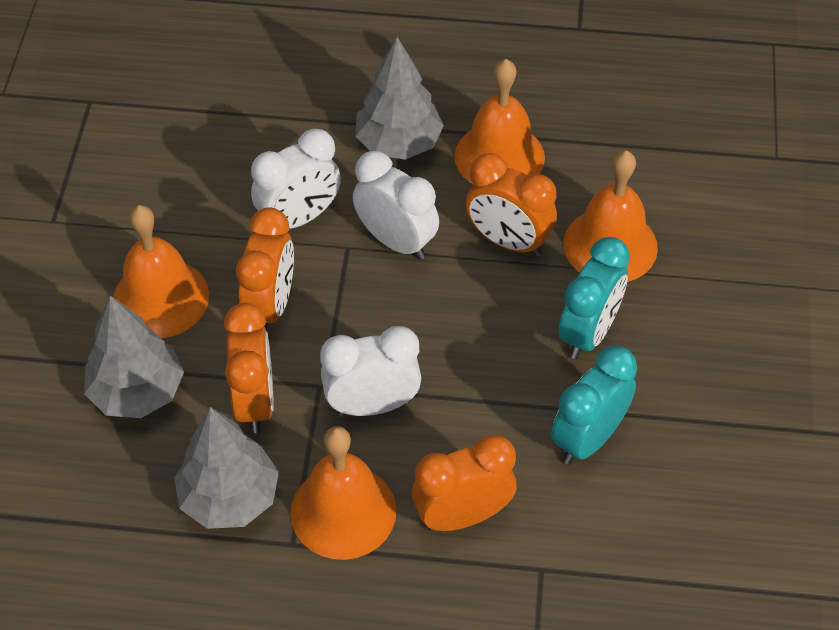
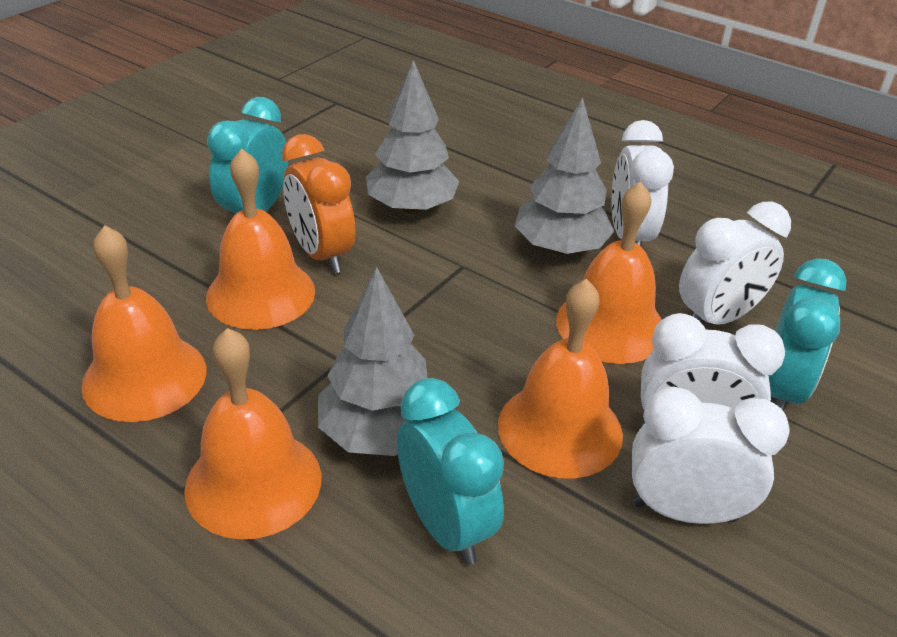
orange bell: 4 -> 5
orange clock: 4 -> 1
turquoise clock: 2 -> 3
white clock: 3 -> 4

